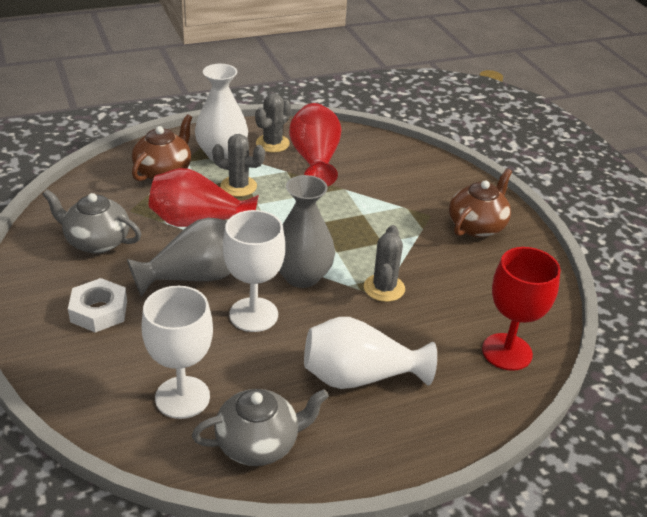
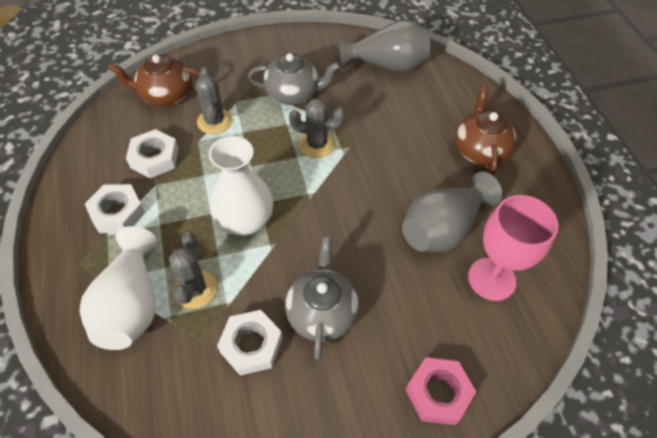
pink goblet: 0 -> 1
pink nut: 0 -> 1
red goblet: 1 -> 0
red vase: 2 -> 0
white goblet: 2 -> 0
white nut: 1 -> 3

